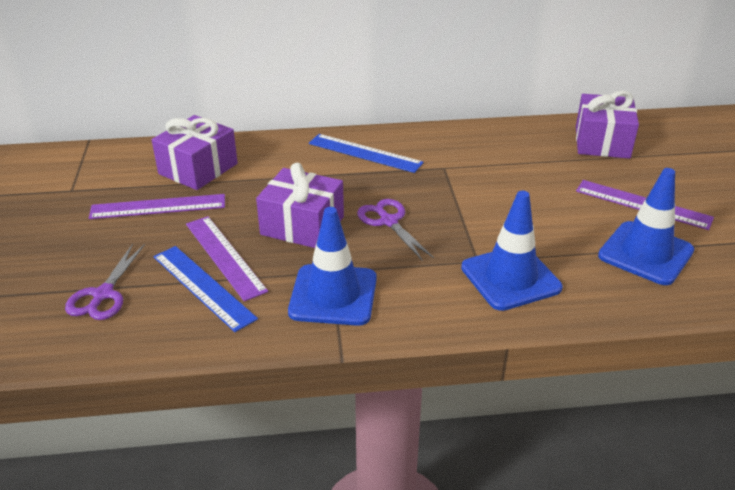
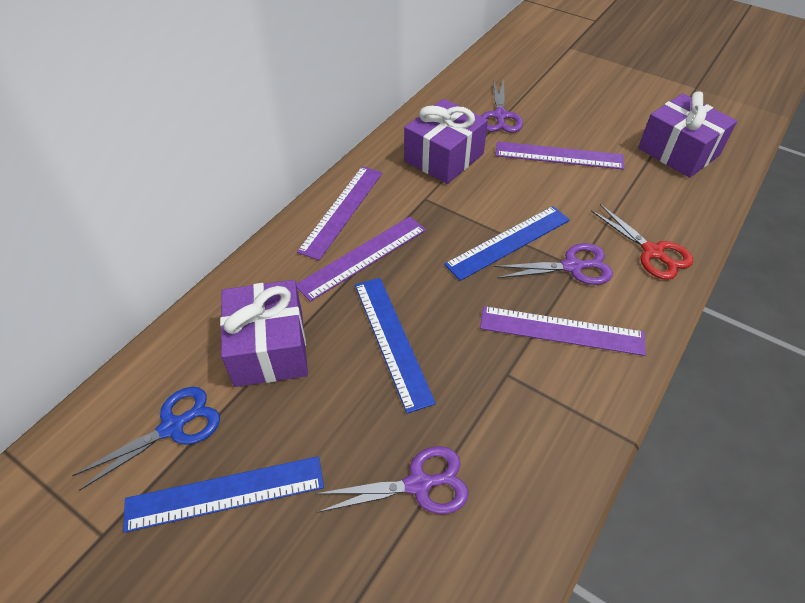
blue ruler: 2 -> 3
blue scissors: 0 -> 1
blue traffic cone: 3 -> 0
purple ruler: 3 -> 4
purple scissors: 2 -> 3
red scissors: 0 -> 1

